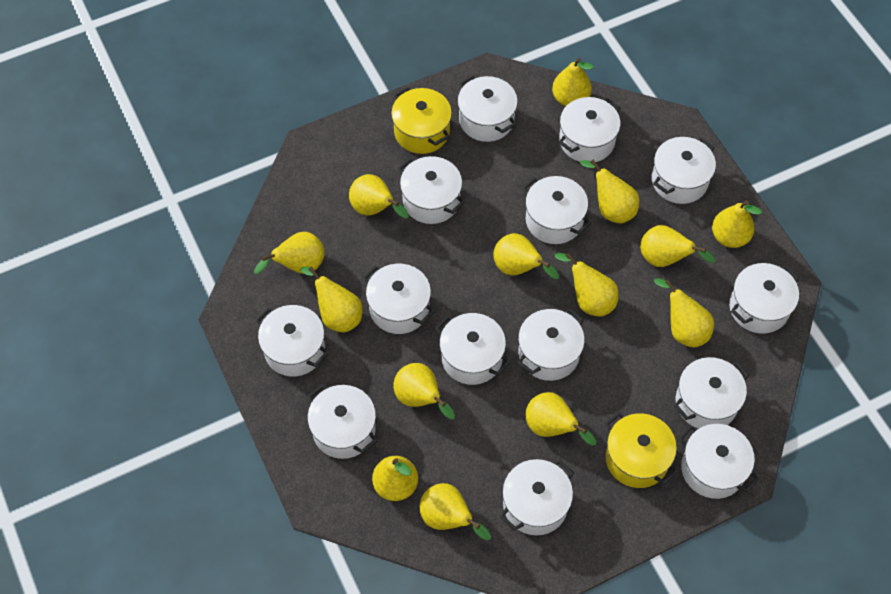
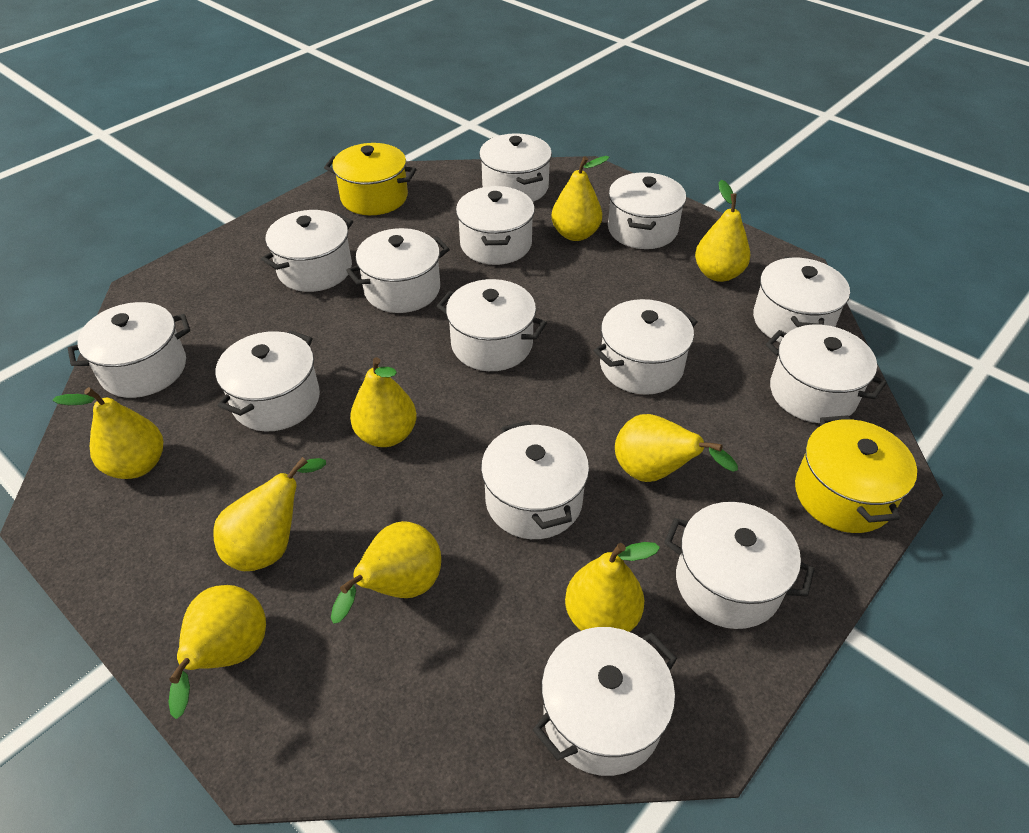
yellow pear: 14 -> 9

